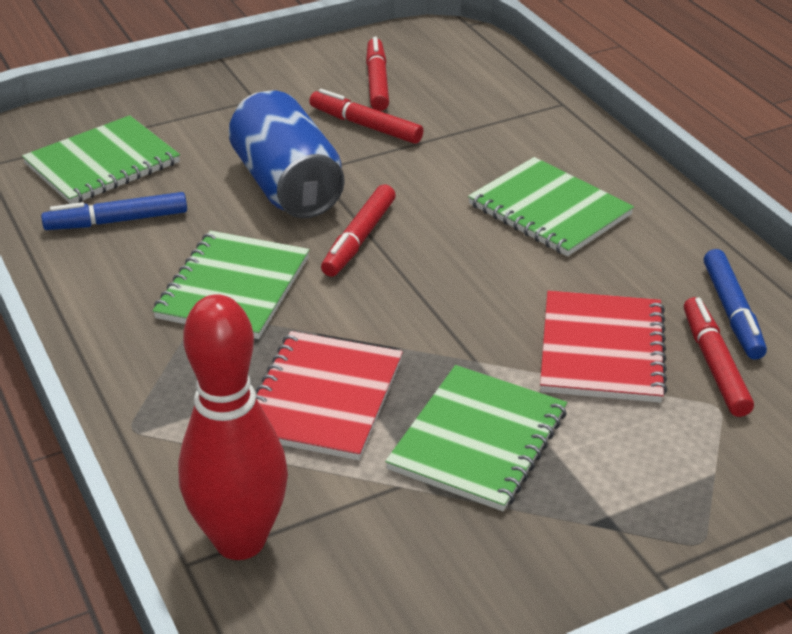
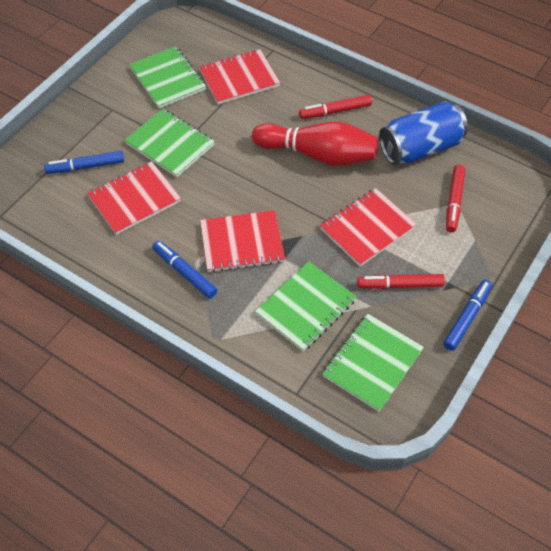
blue marker: 2 -> 3
red marker: 4 -> 3
red notebook: 2 -> 4

